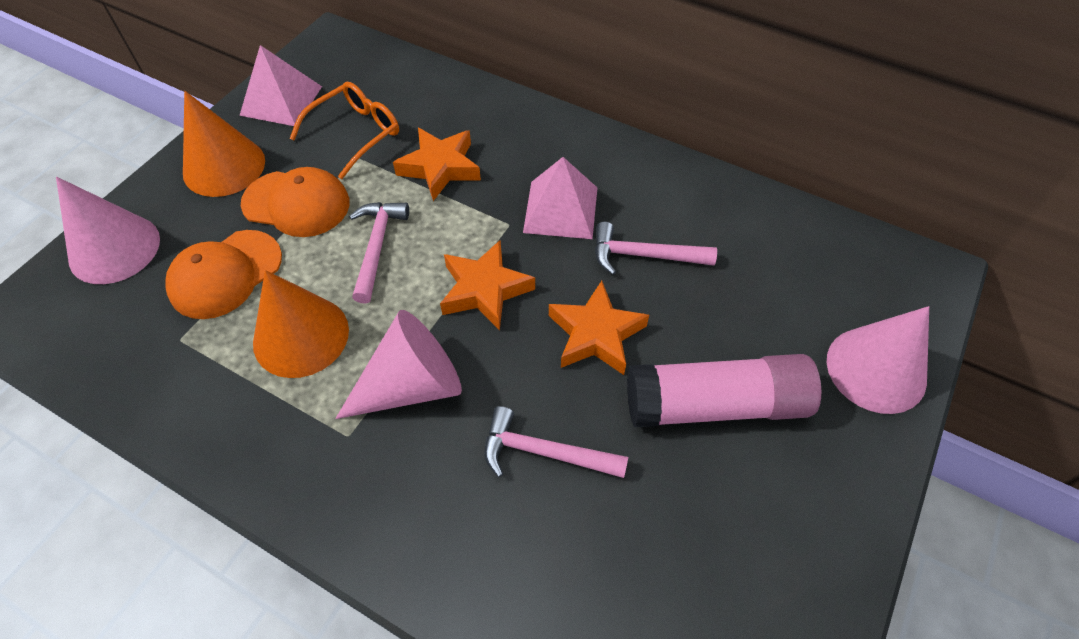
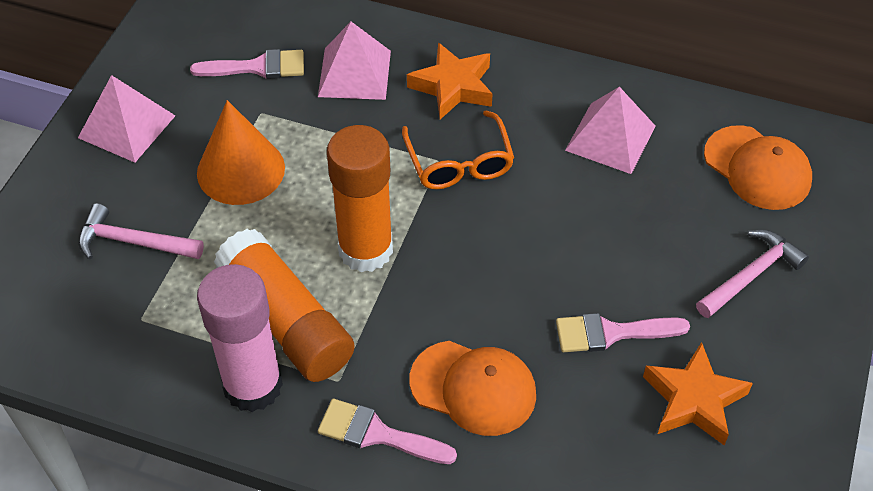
orange cone: 2 -> 1
orange glue stick: 0 -> 2
orange star: 3 -> 2
pink brush: 0 -> 3
pink cone: 3 -> 0
pink hammer: 3 -> 2
pink pyramid: 2 -> 3

